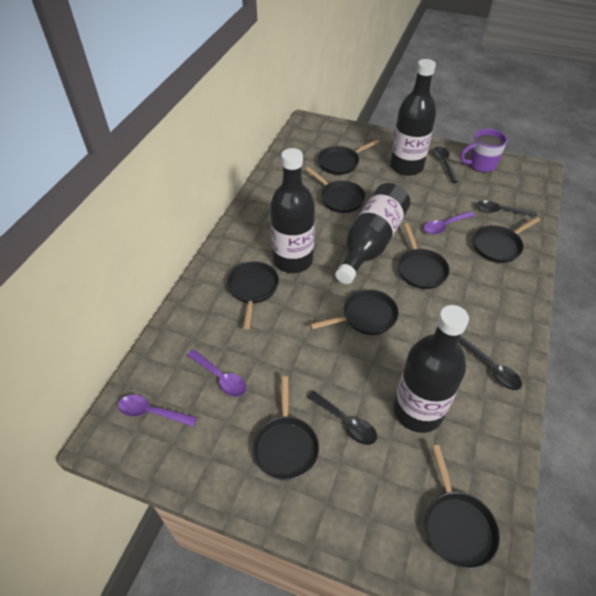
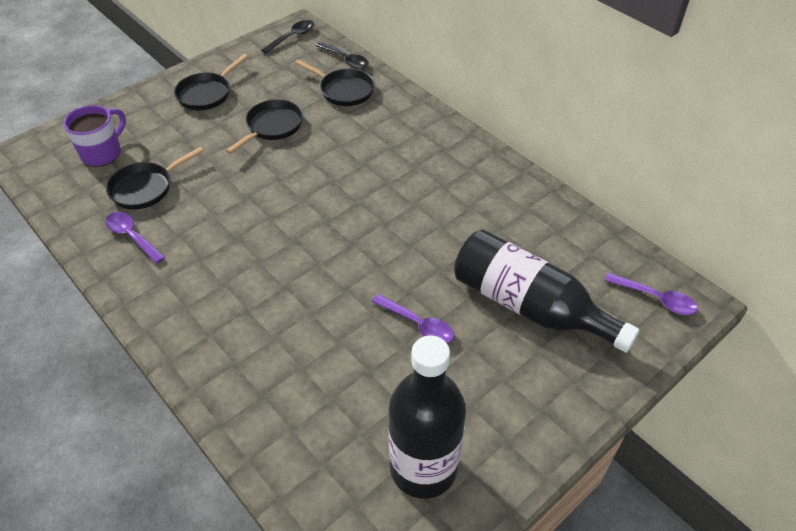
black bottle: 4 -> 2
black pan: 8 -> 4
black spoon: 4 -> 2

